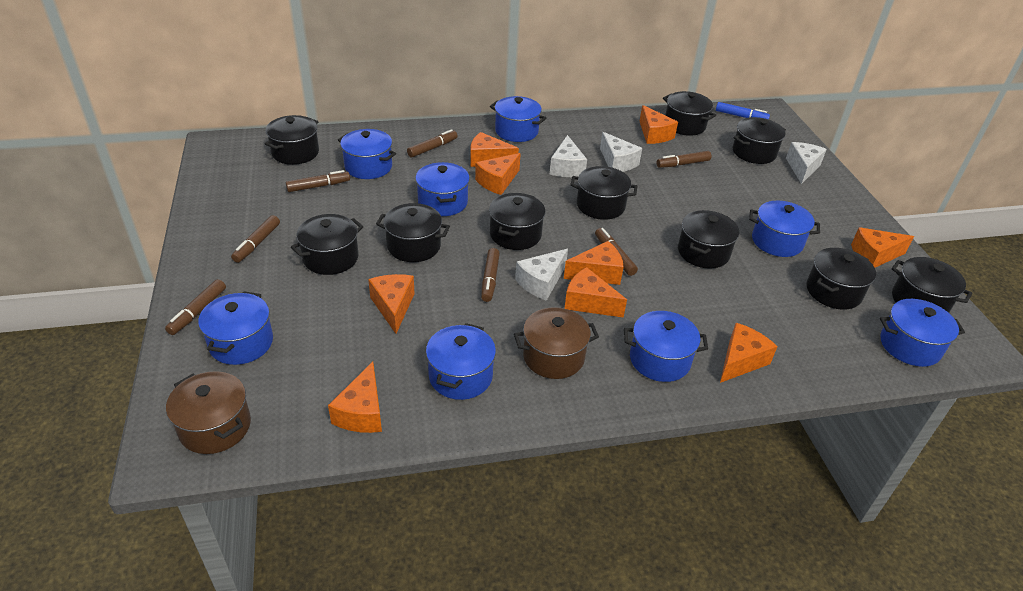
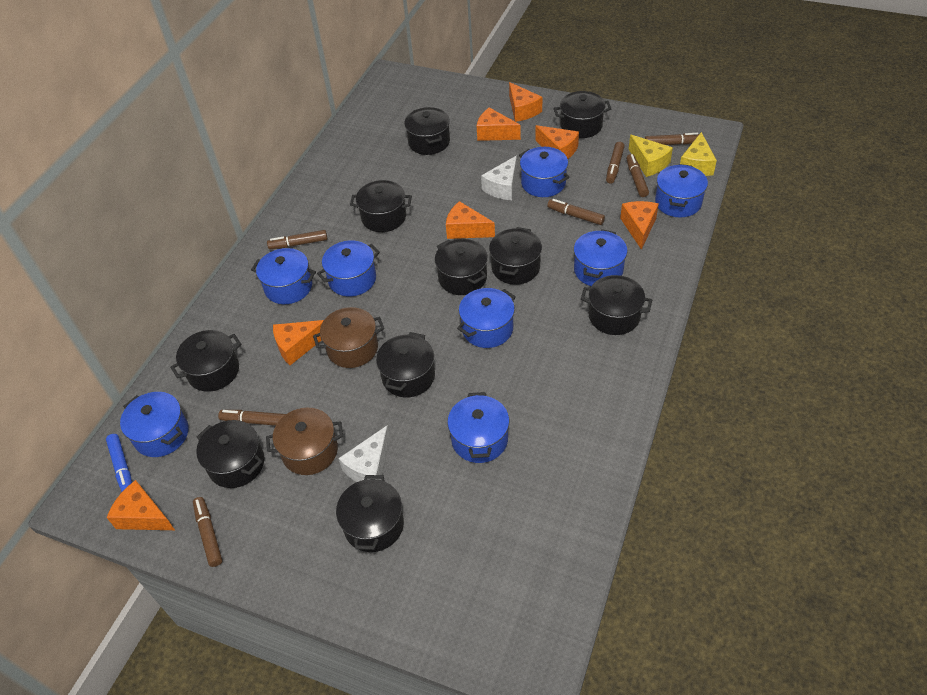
orange cheese: 9 -> 7
white cheese: 4 -> 2
yellow cheese: 0 -> 2

